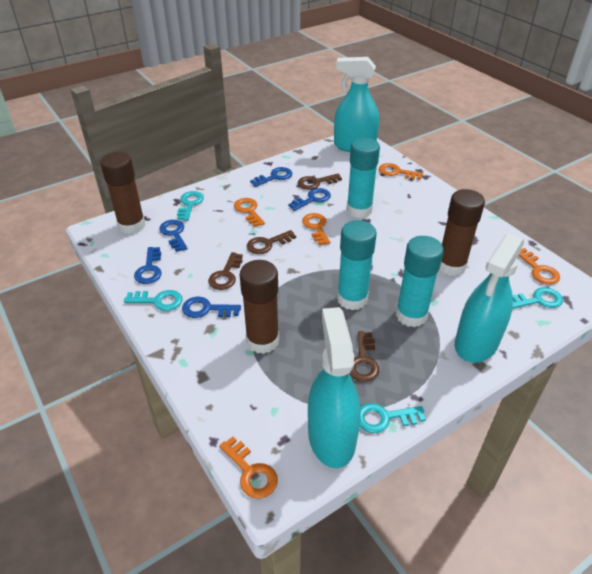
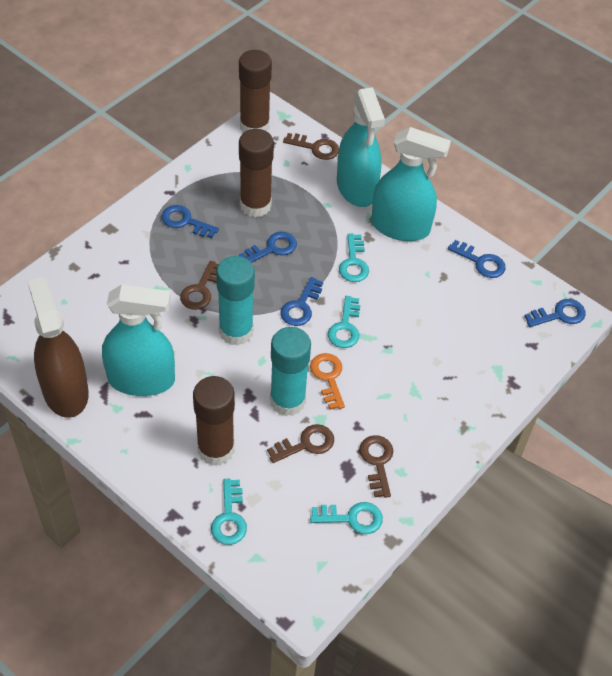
brown spray bottle: 0 -> 1
orange key: 5 -> 1
turquoise glue stick: 3 -> 2

